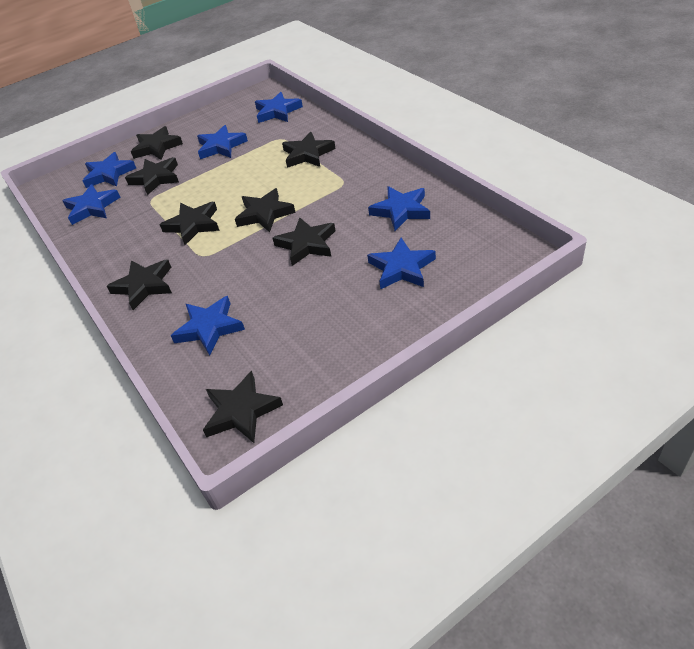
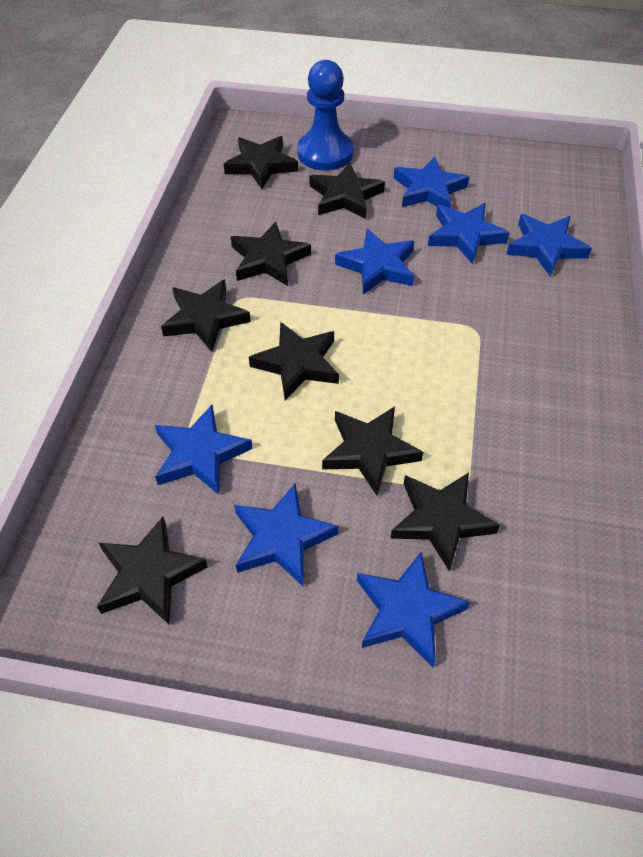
blue pawn: 0 -> 1

